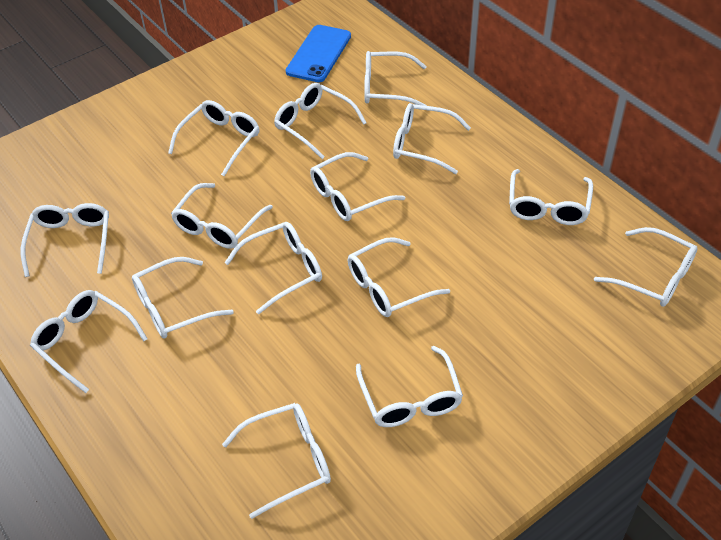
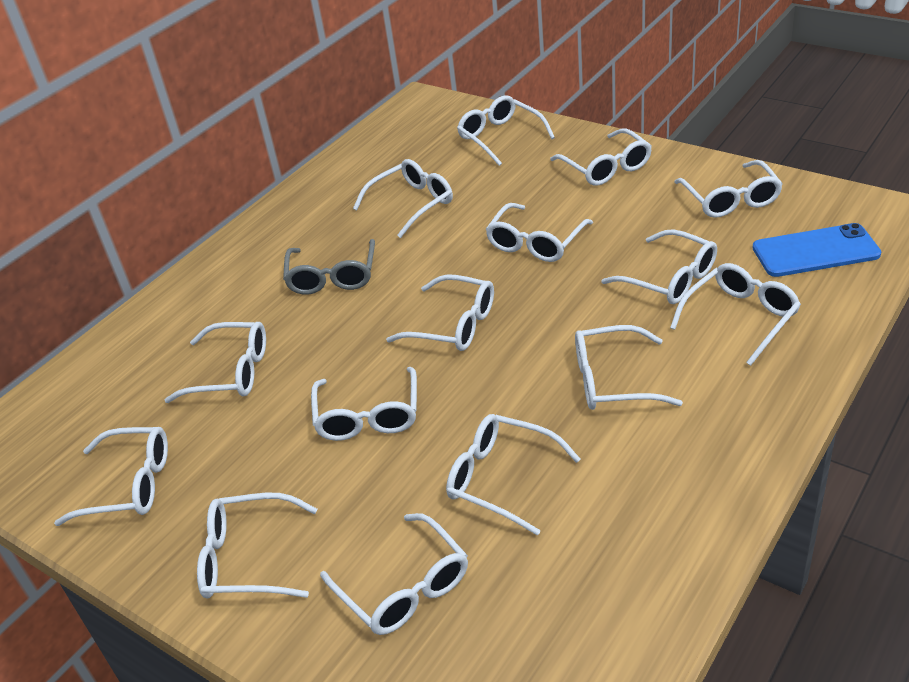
grey glasses: 0 -> 1

